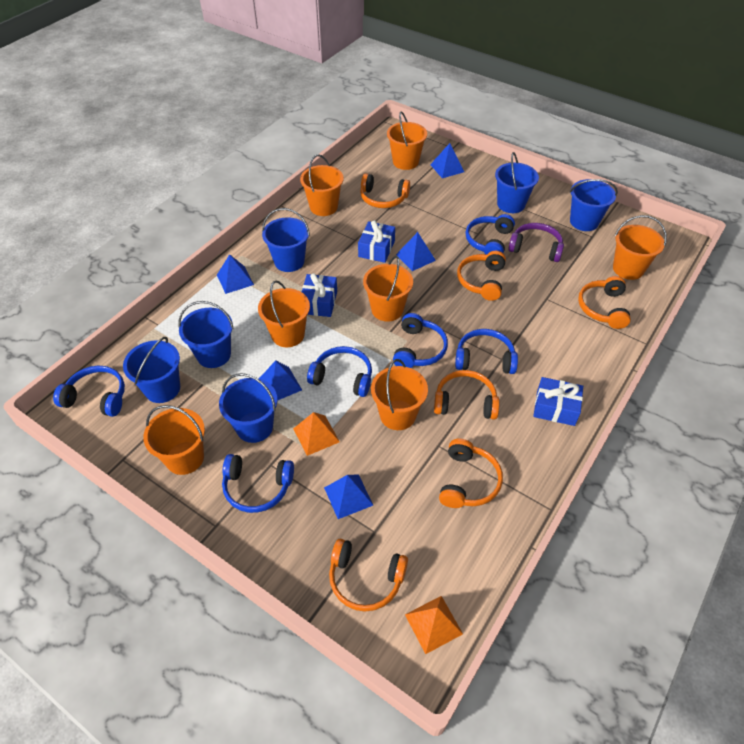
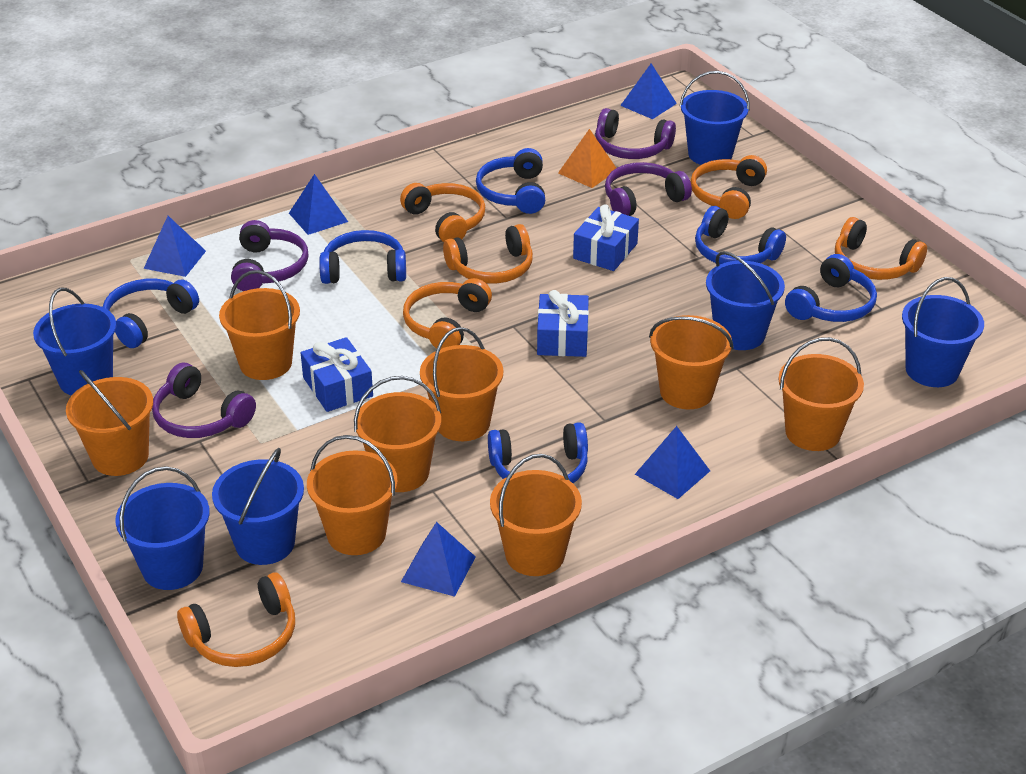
orange bucket: 7 -> 8
orange pyramid: 2 -> 1
purple headphones: 1 -> 4

